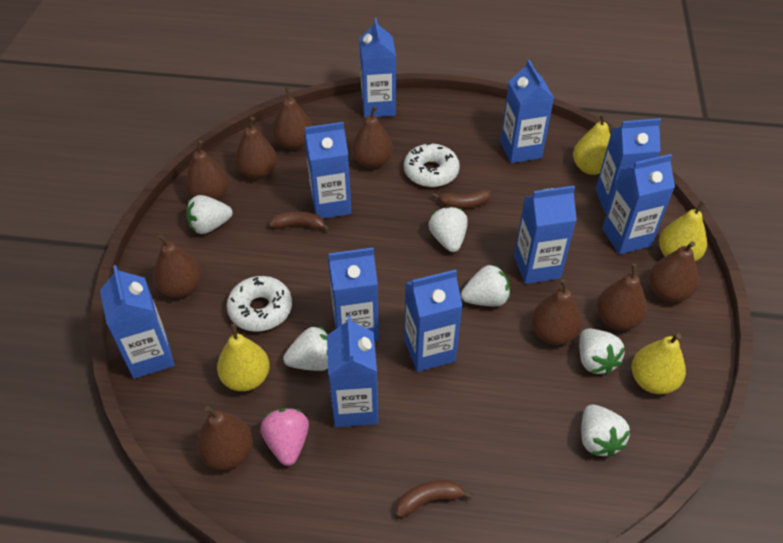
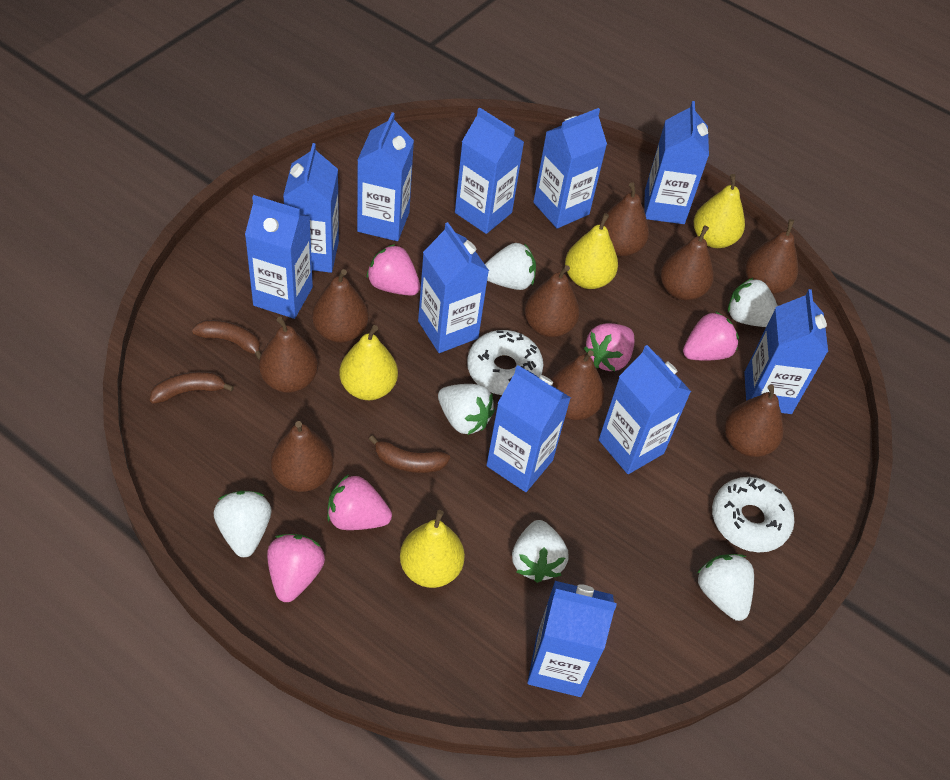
blue carton: 10 -> 11
pink strawberry: 1 -> 5

